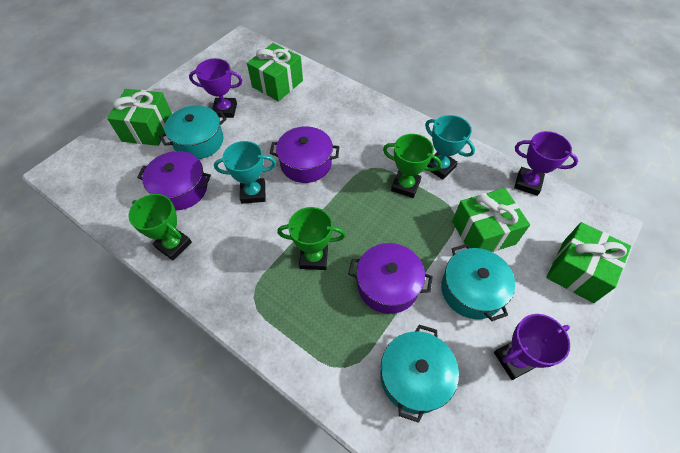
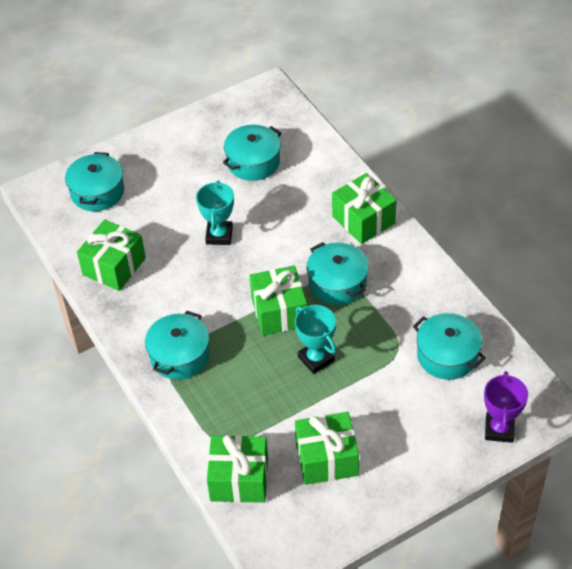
green gift: 4 -> 5
green trophy: 3 -> 0
purple pot: 3 -> 0
purple trophy: 3 -> 1
turquoise pot: 3 -> 5

